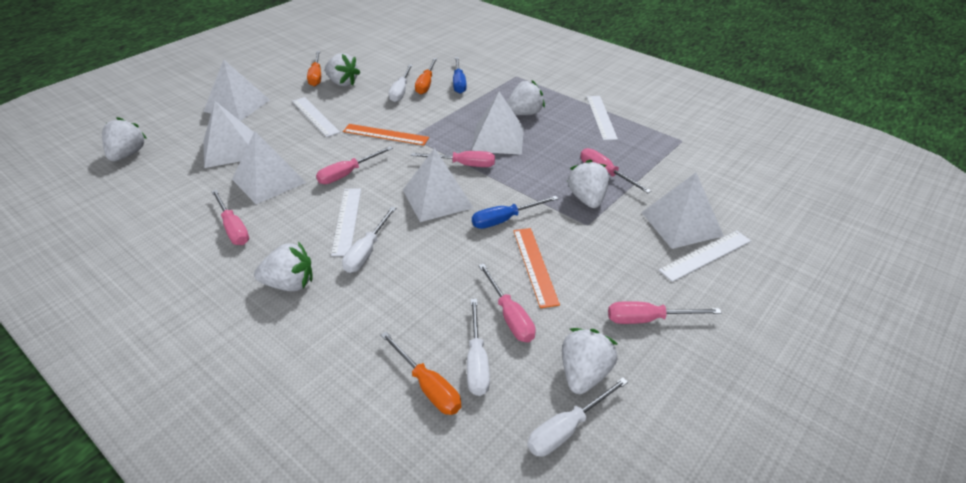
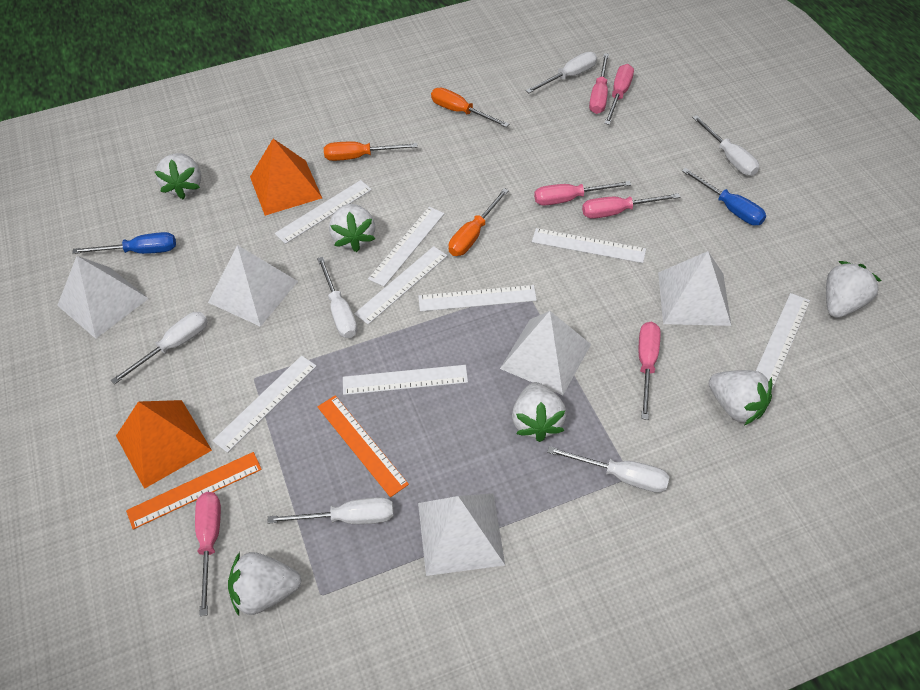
orange pyramid: 0 -> 2
white pyramid: 6 -> 5
white ruler: 4 -> 8
white screwdriver: 4 -> 6

